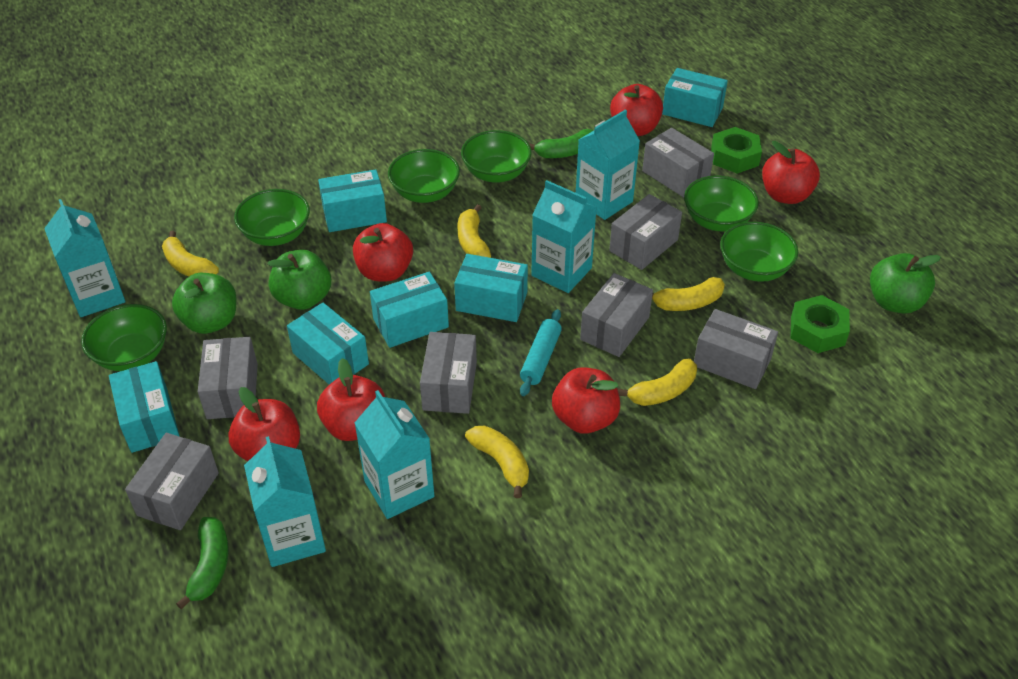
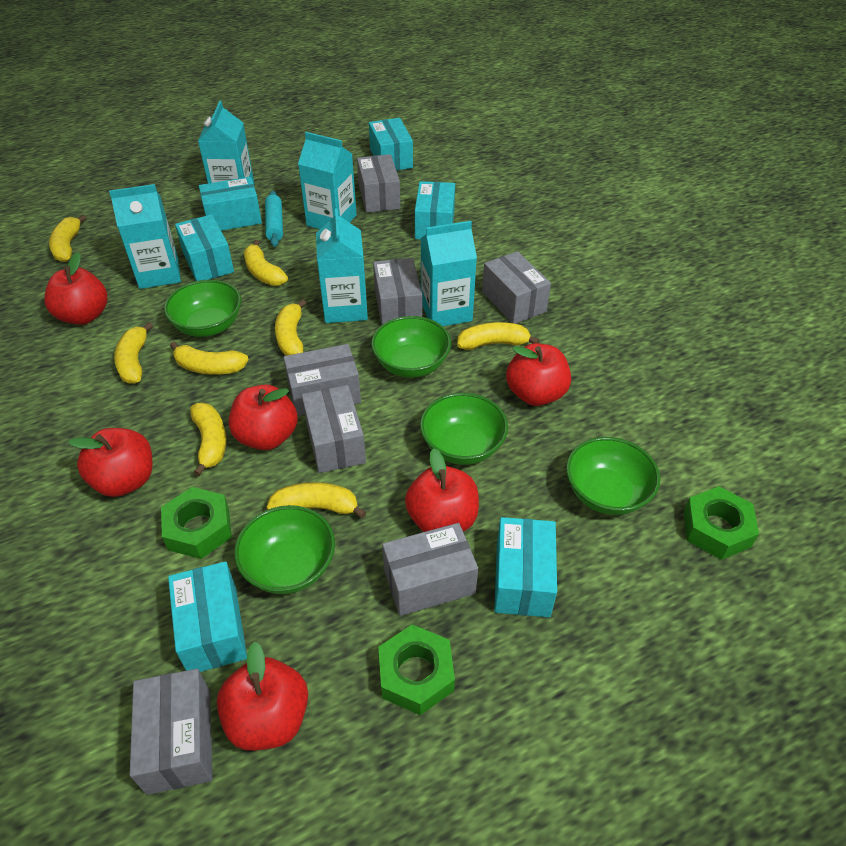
green apple: 3 -> 0
green banana: 2 -> 0
green bowl: 6 -> 5
green nut: 2 -> 3
yellow banana: 5 -> 8

